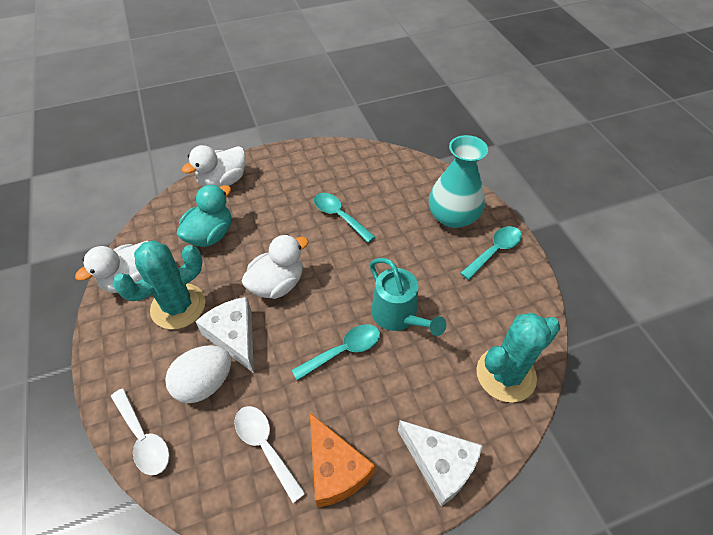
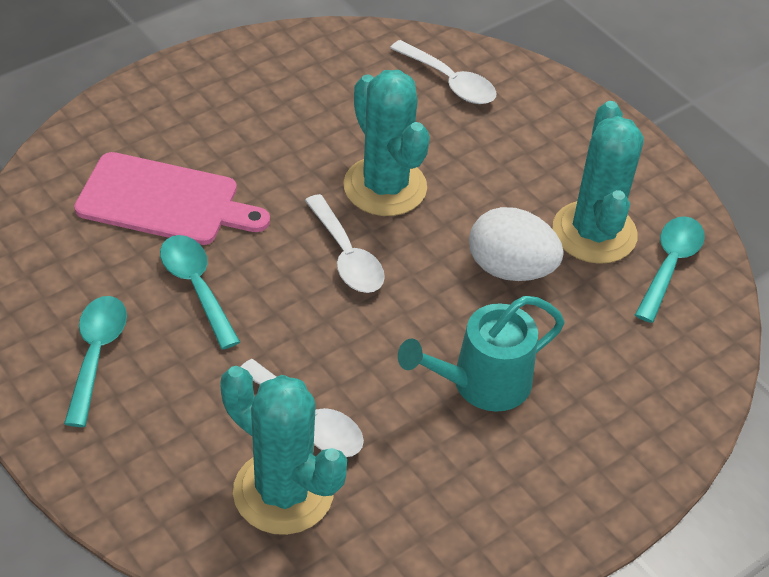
orange cheese: 1 -> 0
pink cutting board: 0 -> 1
turquoise cactus: 2 -> 3
turquoise duck: 1 -> 0
turquoise vase: 1 -> 0
white cheese: 2 -> 0
white duck: 3 -> 0
white spoon: 2 -> 3

